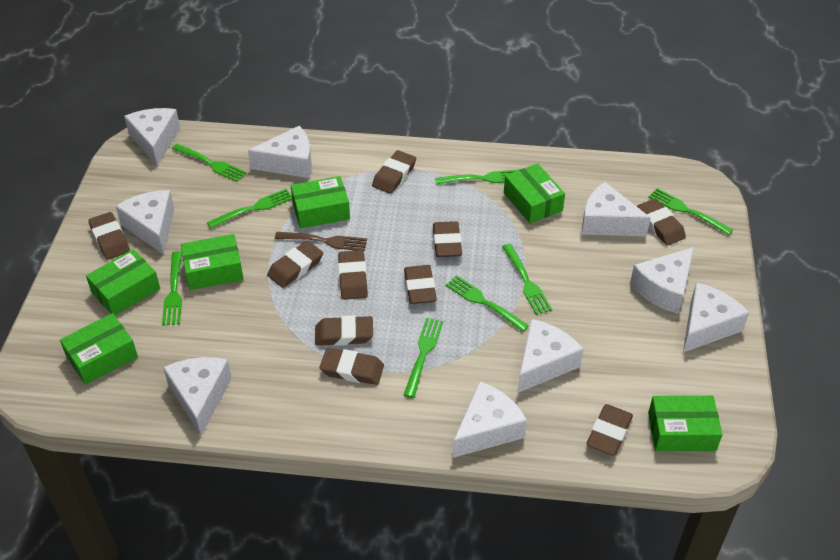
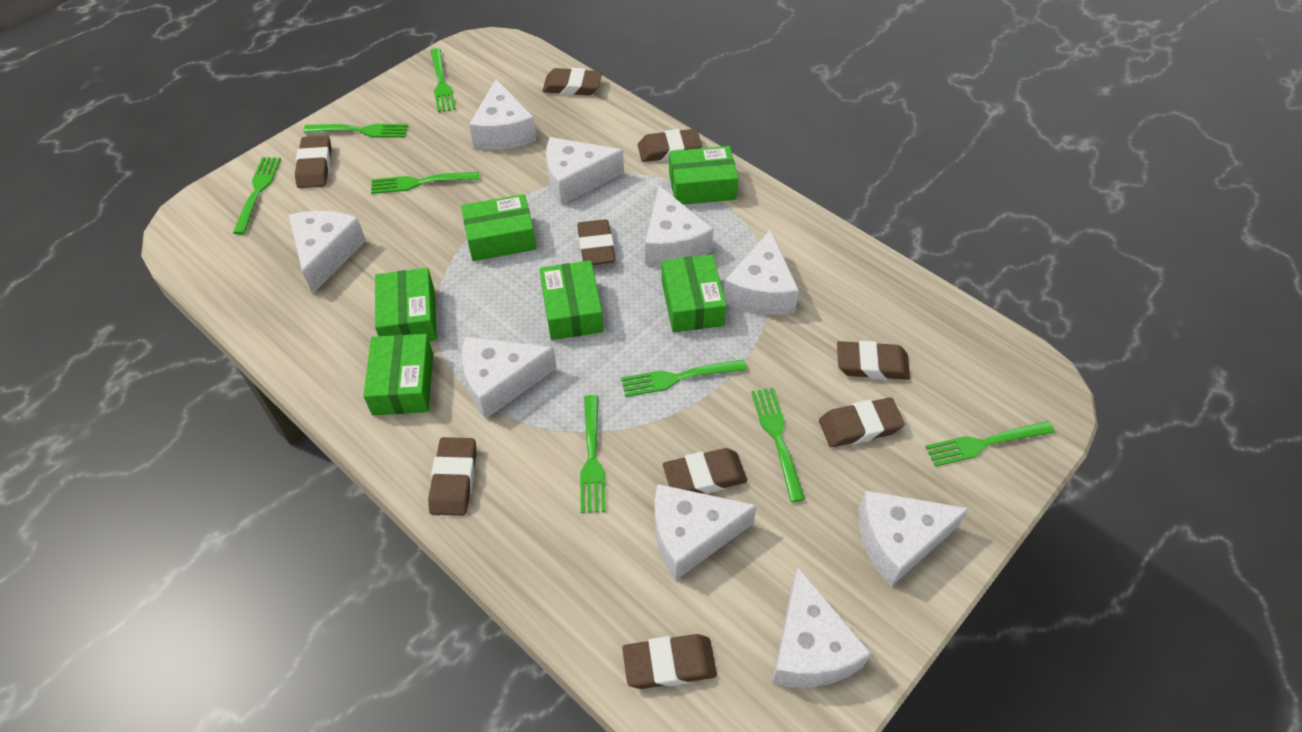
brown eraser: 10 -> 9
brown fork: 1 -> 0

